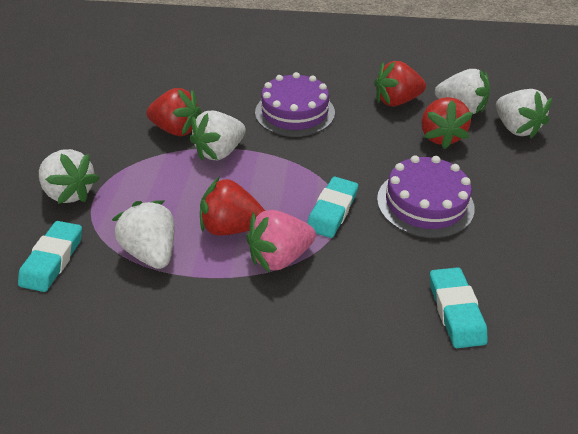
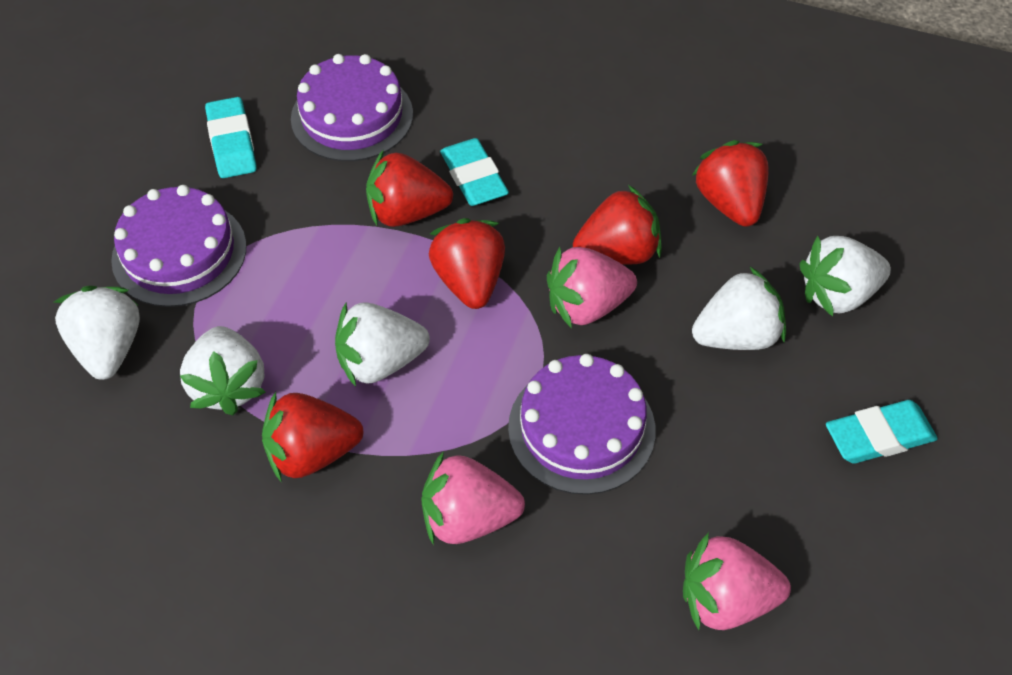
pink strawberry: 1 -> 3
purple cake: 2 -> 3
red strawberry: 4 -> 5

